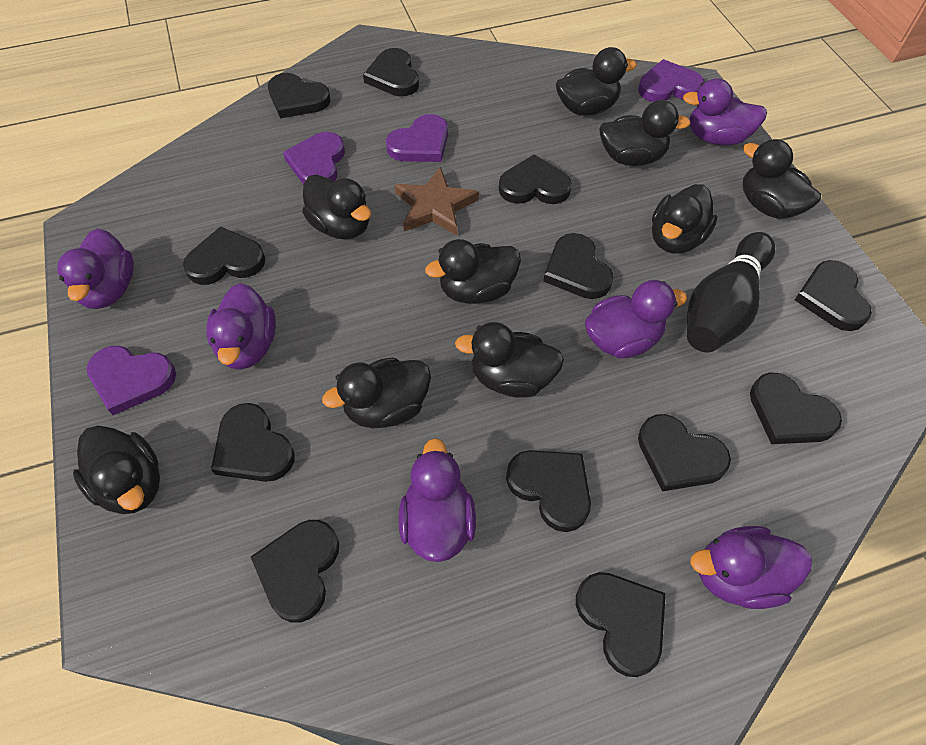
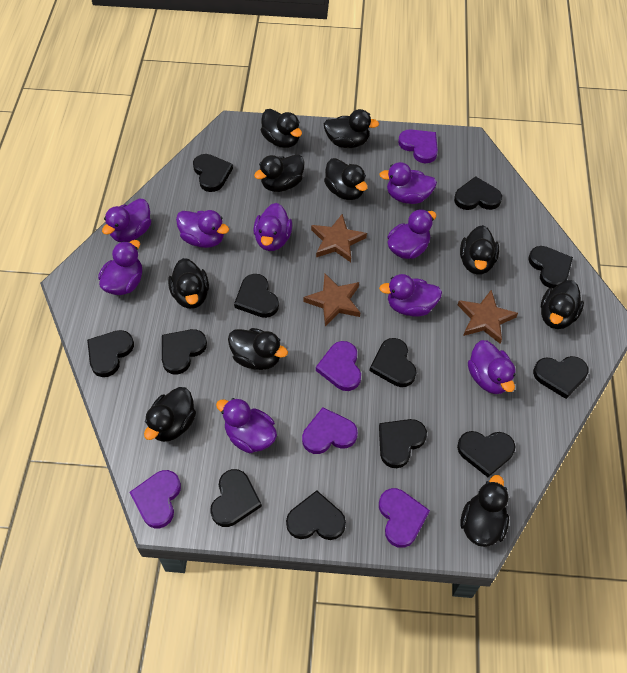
black bowling pin: 1 -> 0
black duck: 9 -> 10
brown star: 1 -> 3
purple duck: 6 -> 9
purple heart: 4 -> 5

